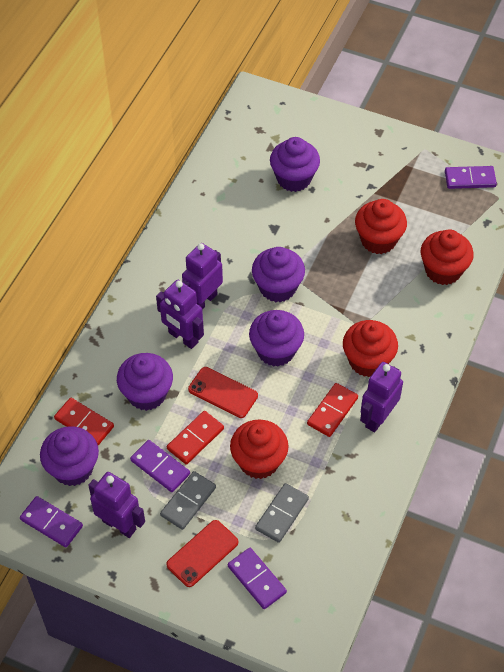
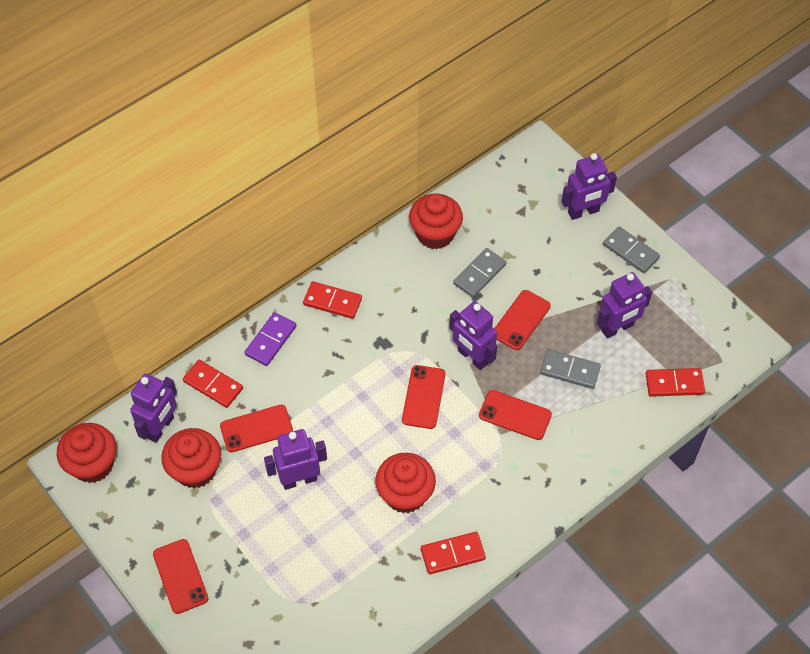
grey domino: 2 -> 3
purple cupcake: 5 -> 0
purple domino: 4 -> 1
purple robot: 4 -> 5
red domino: 3 -> 4
red phone: 2 -> 5

